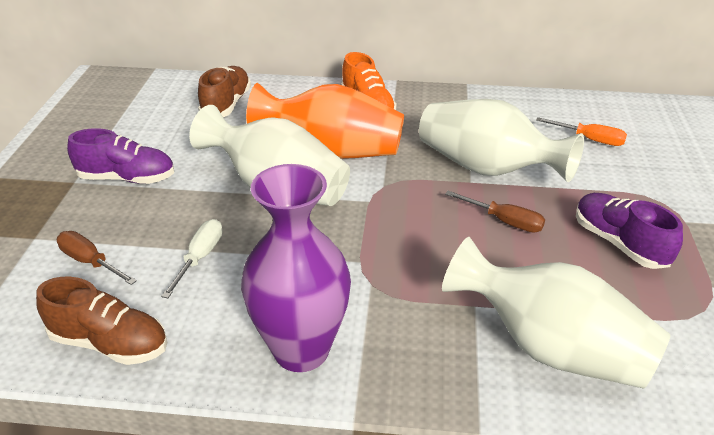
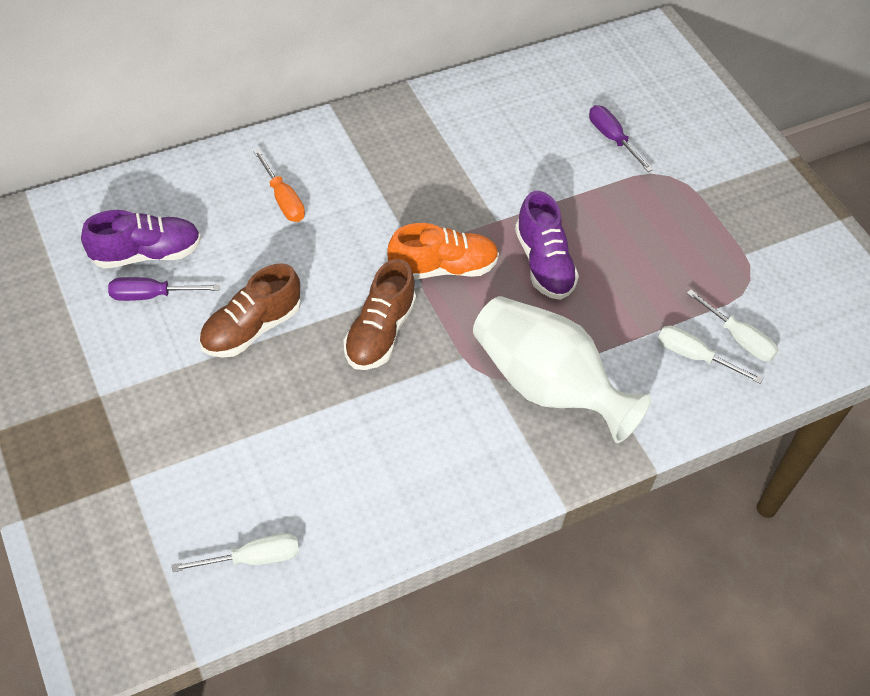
brown screwdriver: 2 -> 0
orange vase: 1 -> 0
purple screwdriver: 0 -> 2
purple vase: 1 -> 0
white screwdriver: 1 -> 3
white vase: 3 -> 1

